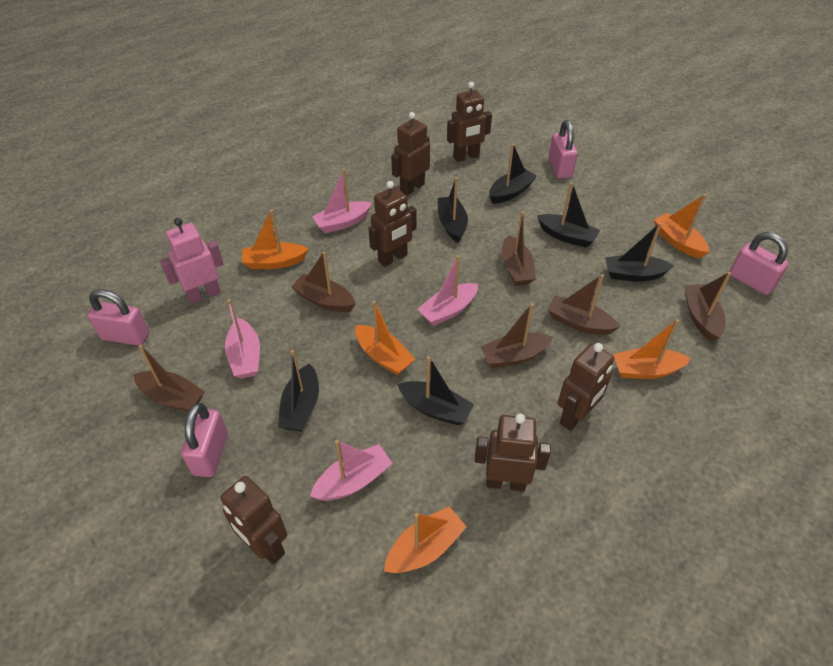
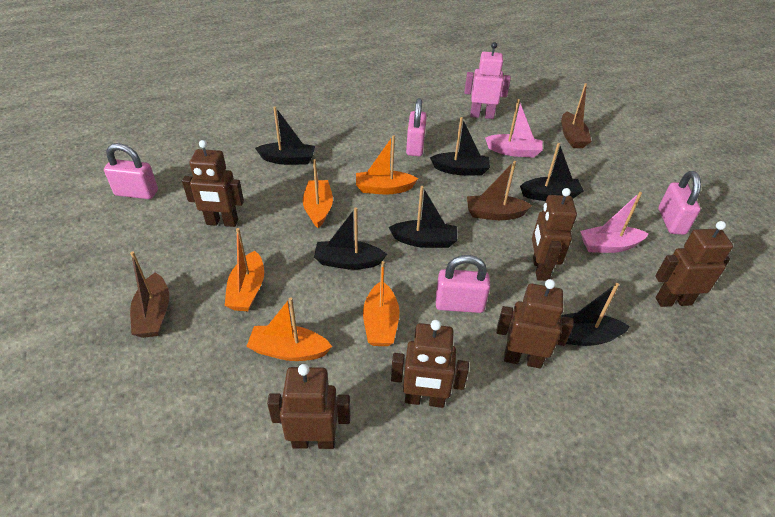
brown boat: 6 -> 3
pink boat: 4 -> 2

